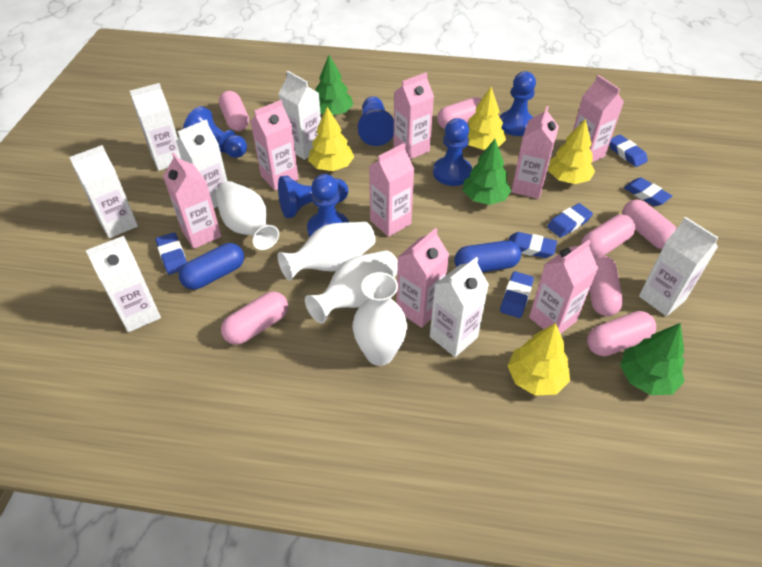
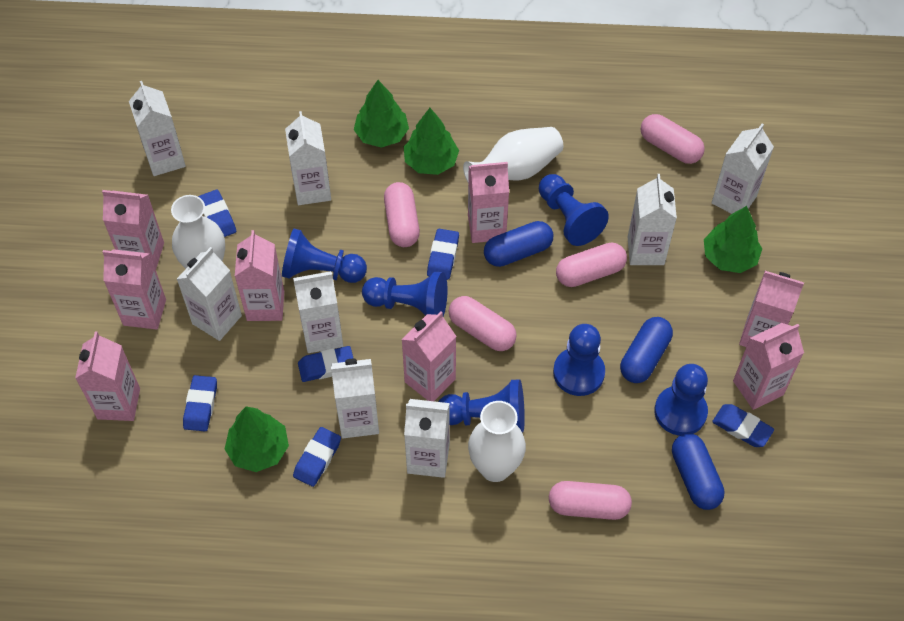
blue capsule: 2 -> 3
green tree: 3 -> 4
pink capsule: 7 -> 5
white carton: 7 -> 8
white vase: 4 -> 3
yellow tree: 4 -> 0

